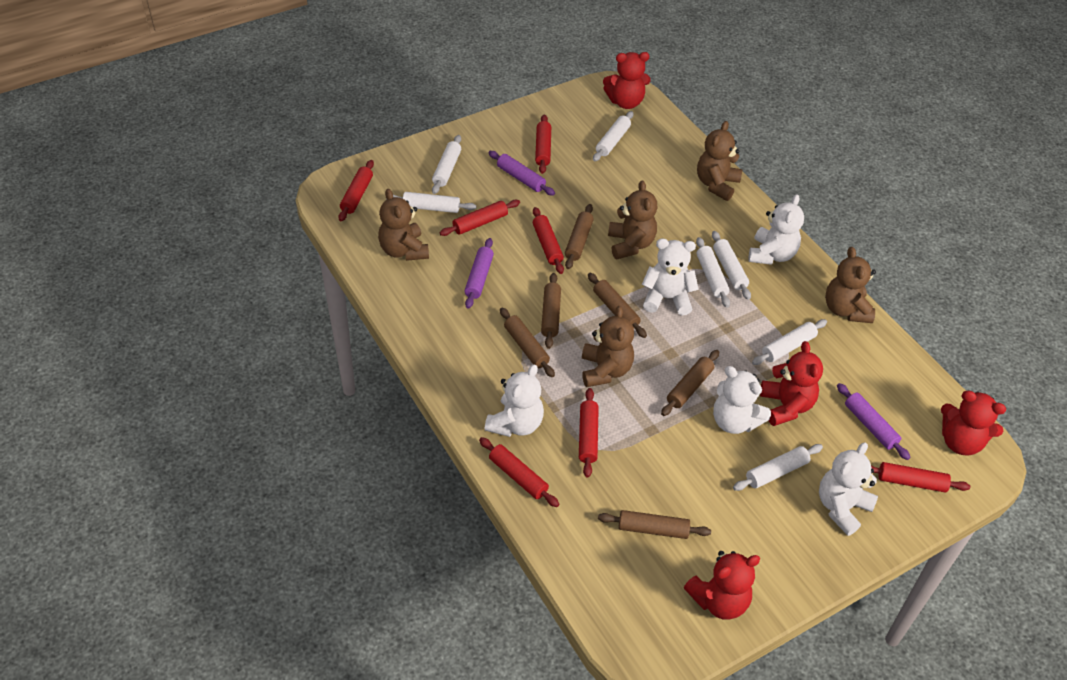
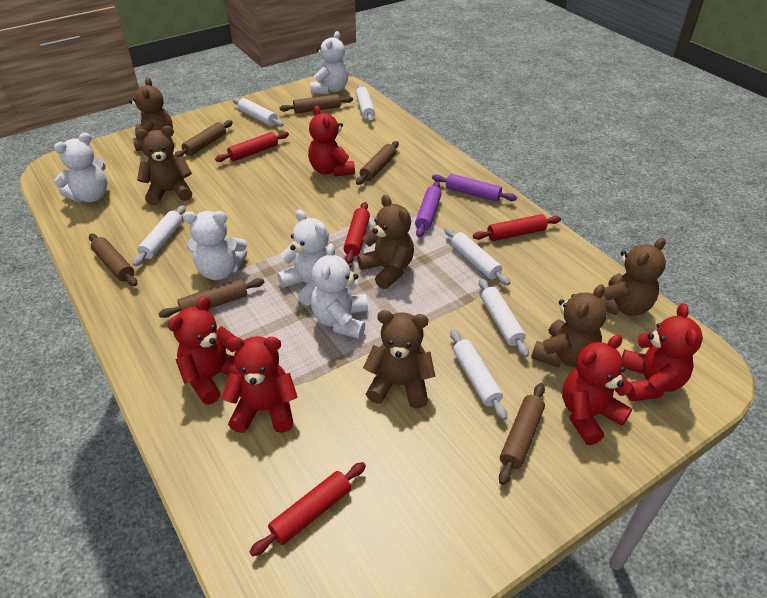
brown teddy bear: 5 -> 6
purple rolling pin: 3 -> 2
red rolling pin: 7 -> 4
red teddy bear: 4 -> 5
white rolling pin: 7 -> 6

